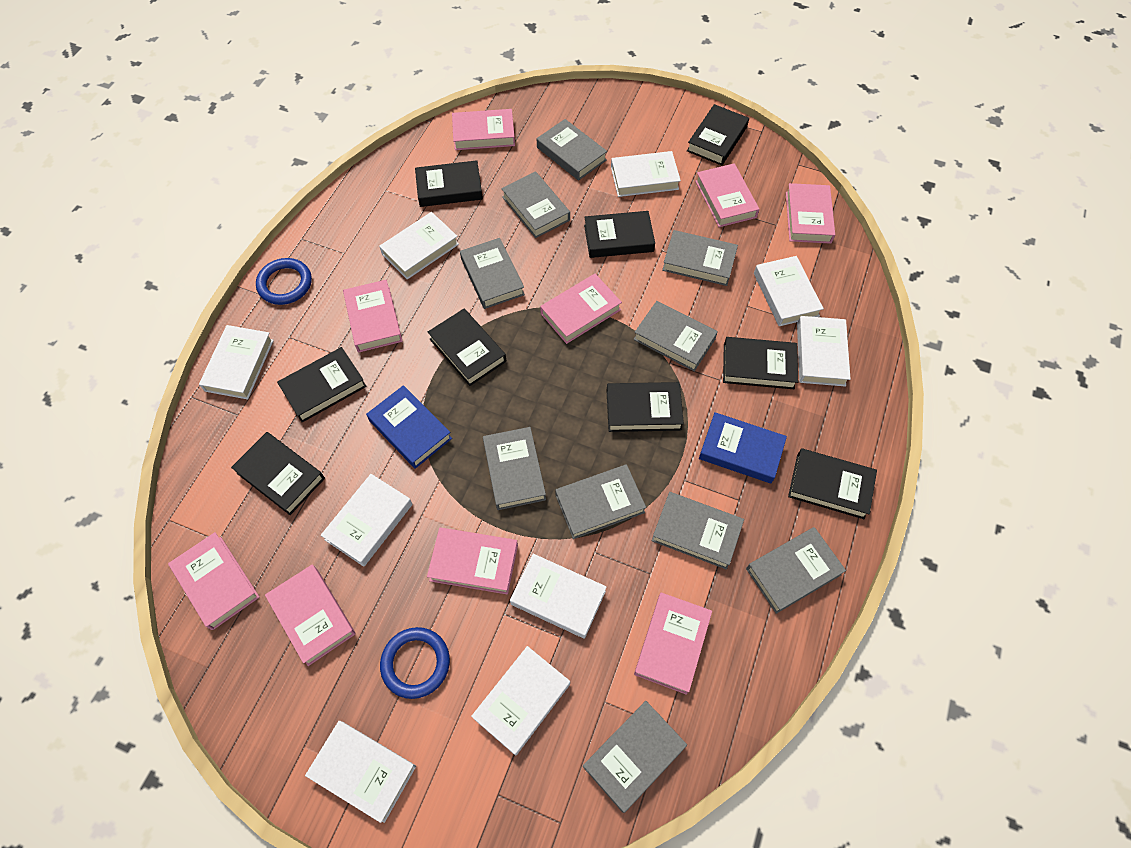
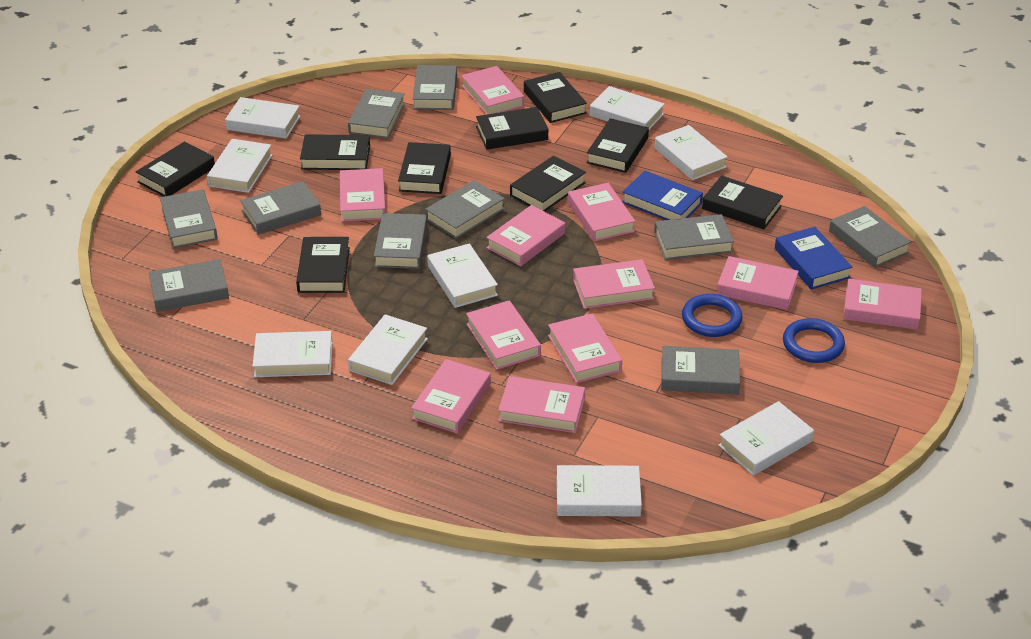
pink book: 9 -> 11

